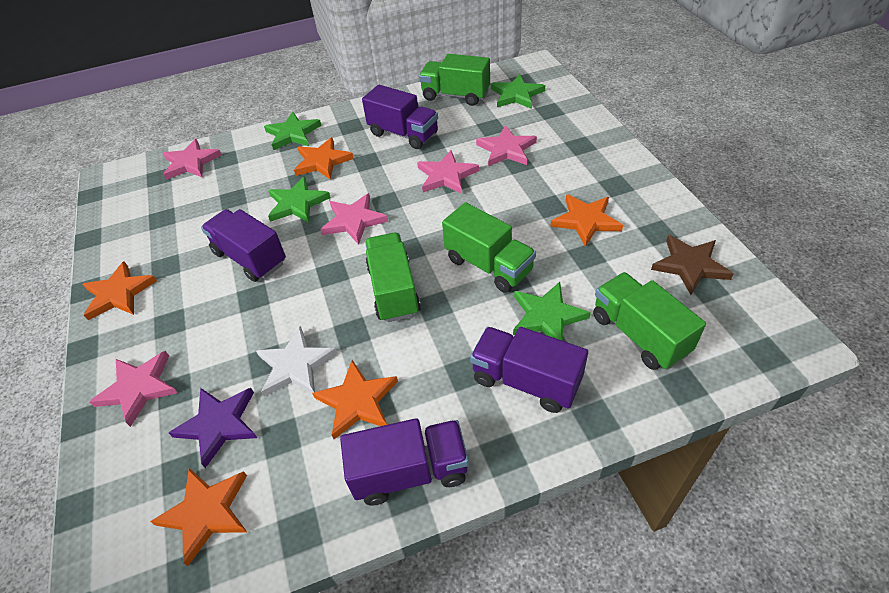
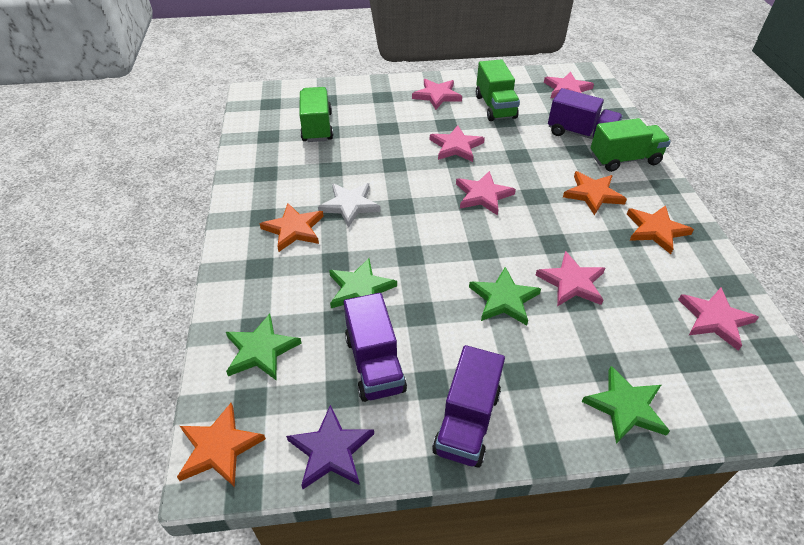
brown star: 1 -> 0
green truck: 4 -> 3
orange star: 5 -> 4
pink star: 5 -> 6
purple truck: 4 -> 3

